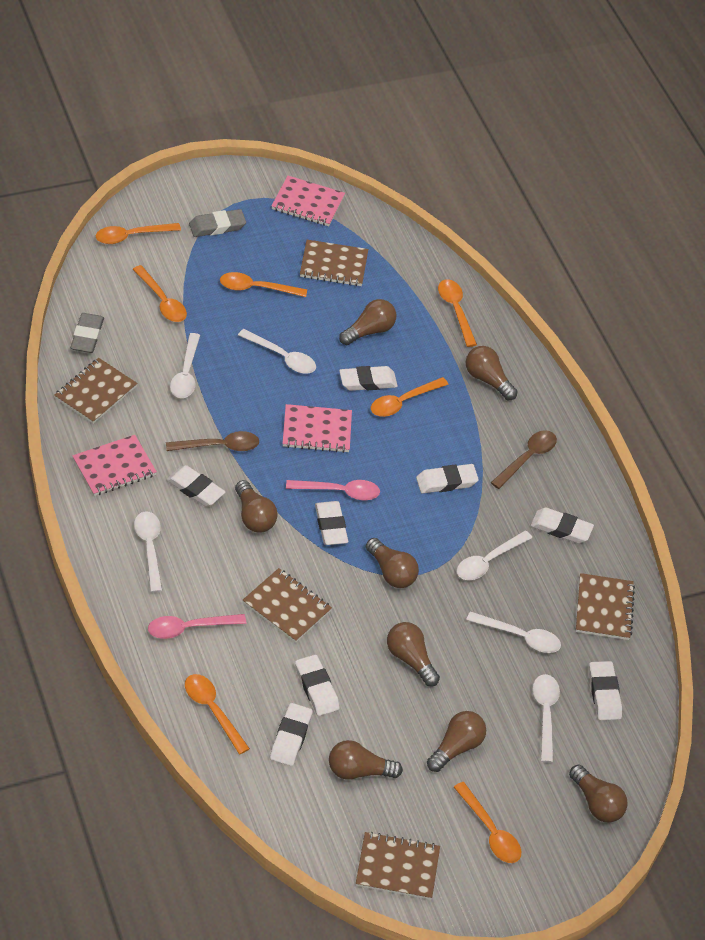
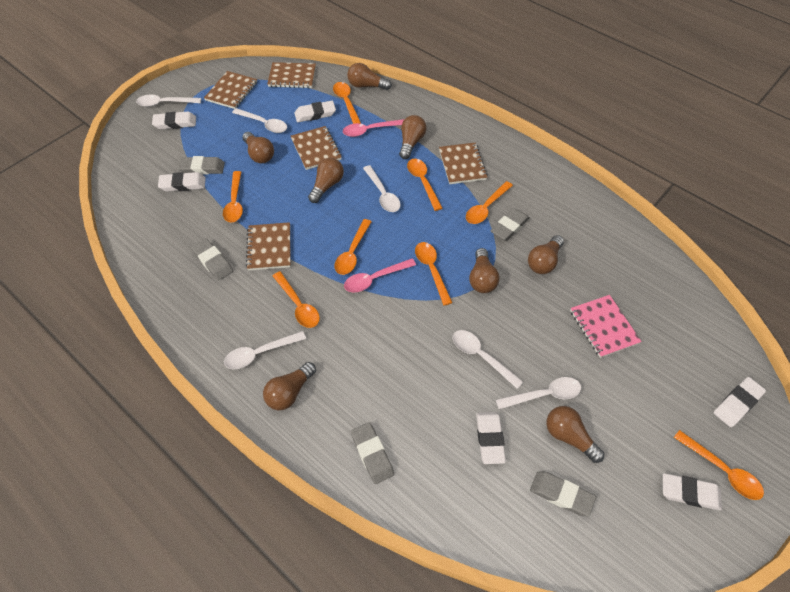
brown spoon: 2 -> 0
grey eraser: 2 -> 5
orange spoon: 7 -> 8
pink notebook: 3 -> 1
white eraser: 8 -> 6

